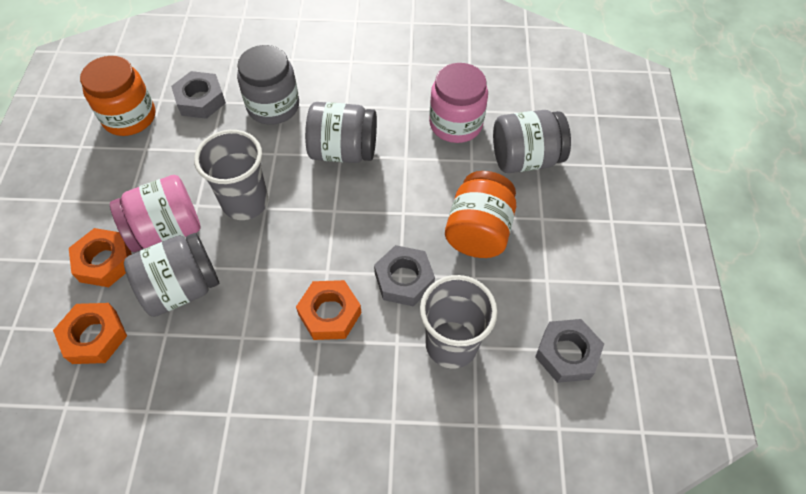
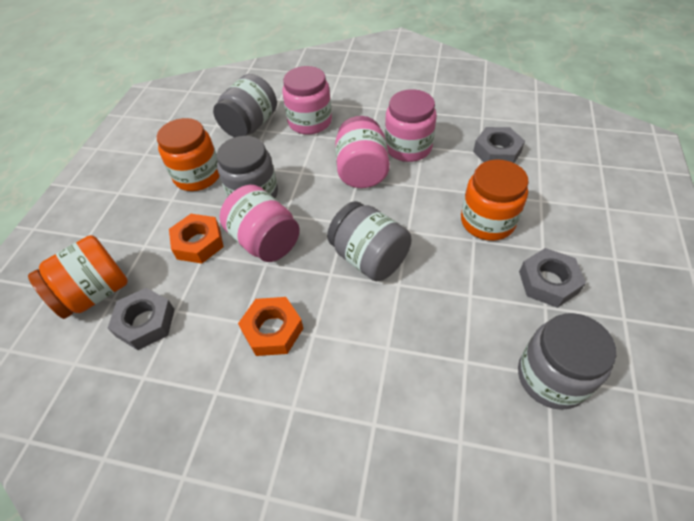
grey cup: 2 -> 0
orange jar: 2 -> 3
orange nut: 3 -> 2
pink jar: 2 -> 4

